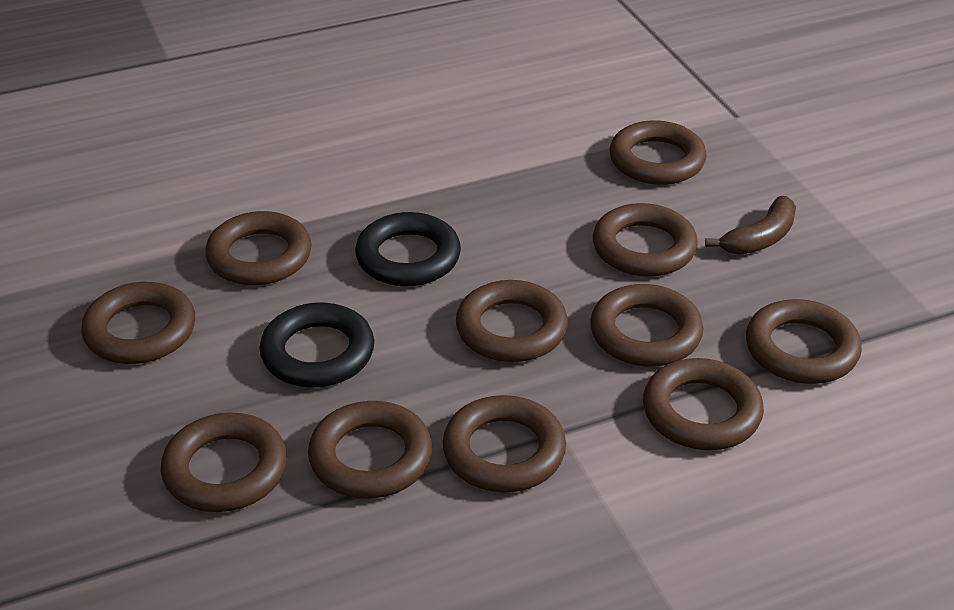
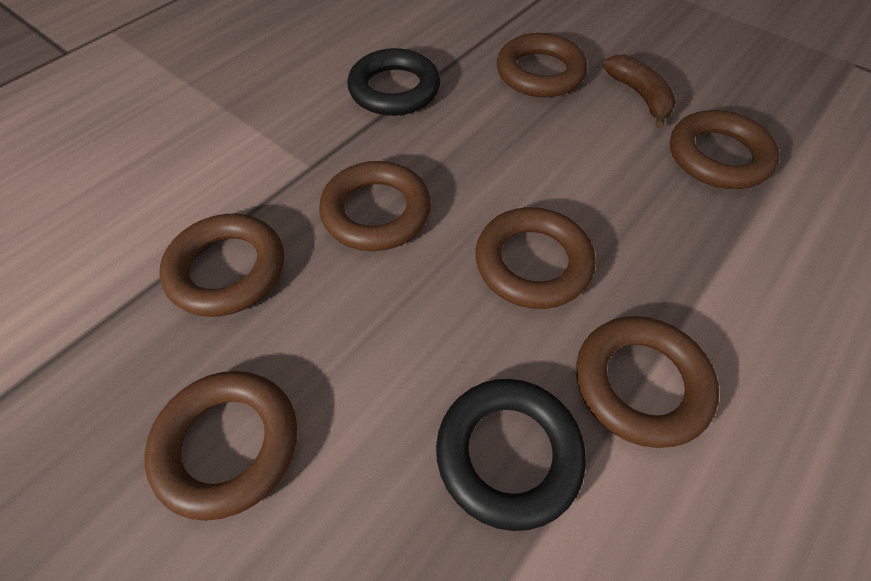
brown ring: 11 -> 7

